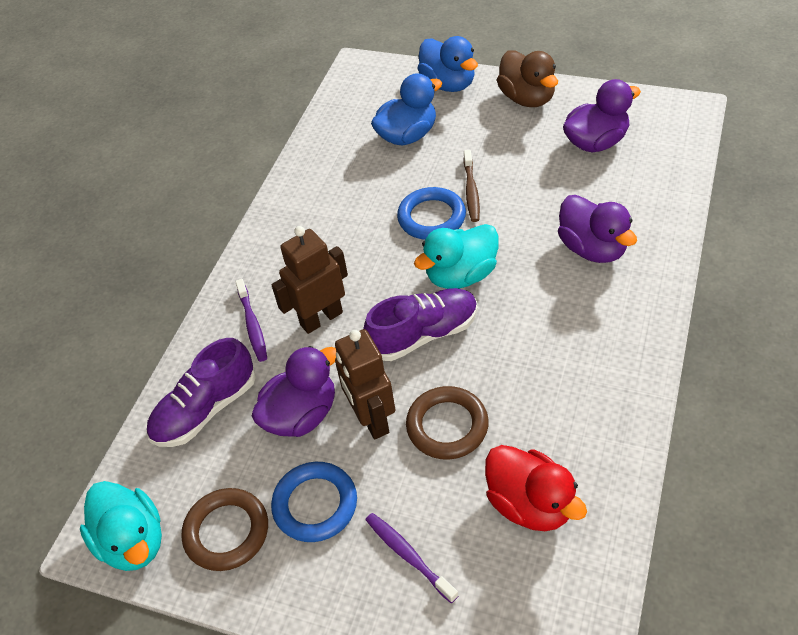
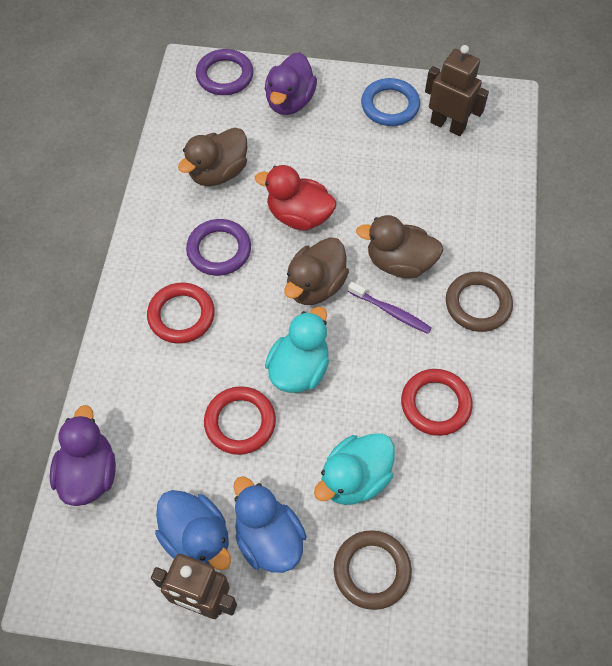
blue ring: 2 -> 1
brown duck: 1 -> 3
brown toothbrush: 1 -> 0
purple duck: 3 -> 2
purple ring: 0 -> 2
purple shoe: 2 -> 0
purple toothbrush: 2 -> 1
red ring: 0 -> 3

